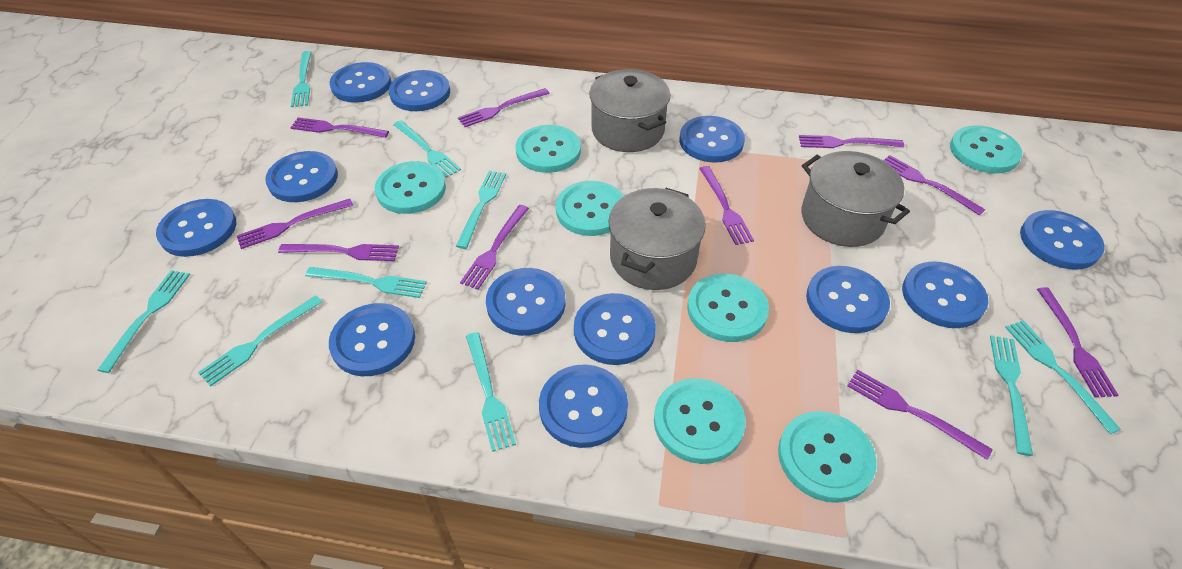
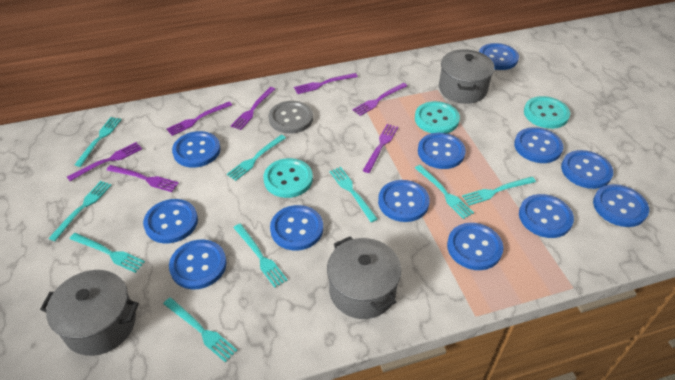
grey button: 0 -> 1
purple fork: 10 -> 7
turquoise button: 7 -> 3

